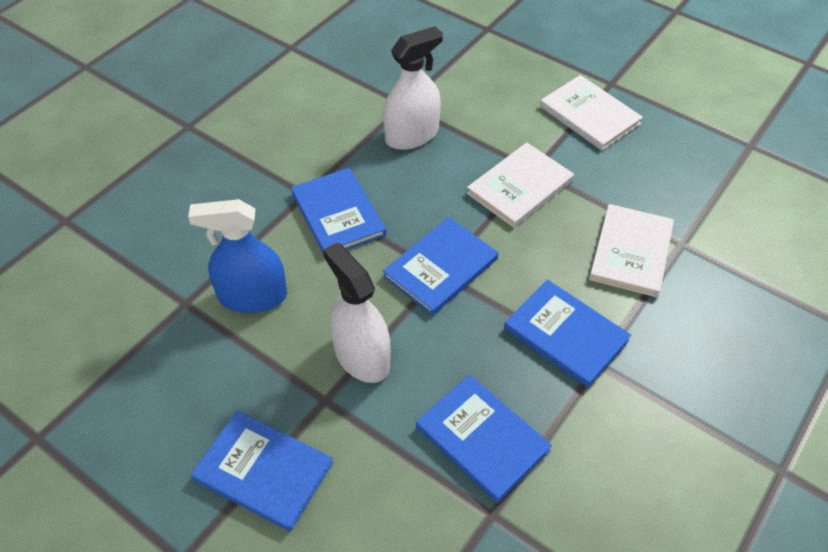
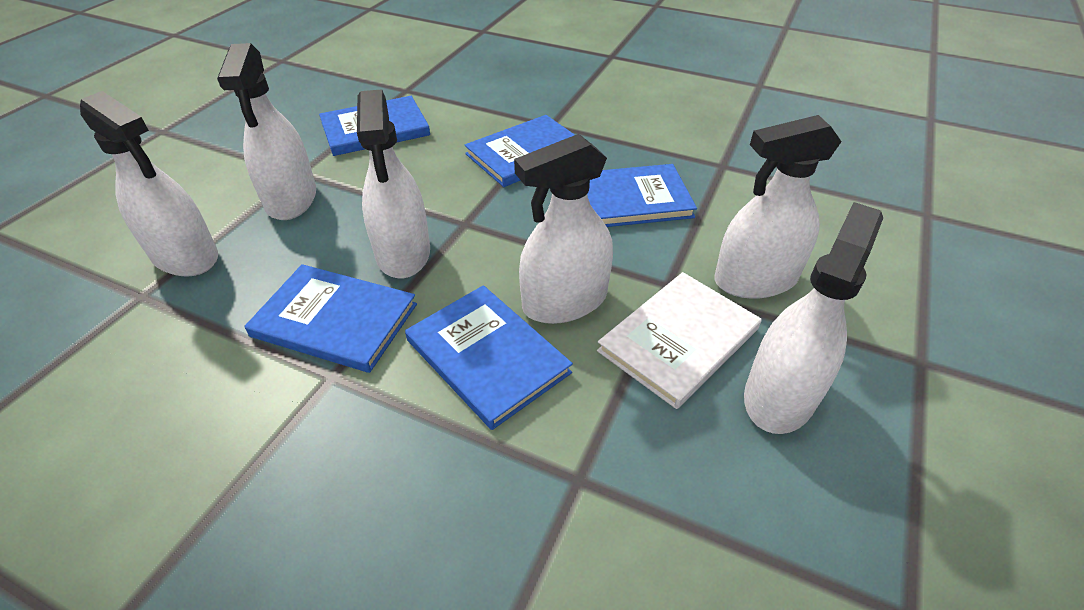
blue spray bottle: 1 -> 0
white book: 3 -> 1
white spray bottle: 2 -> 6

